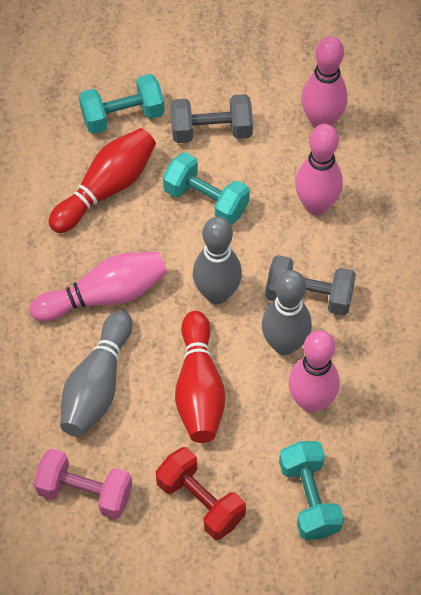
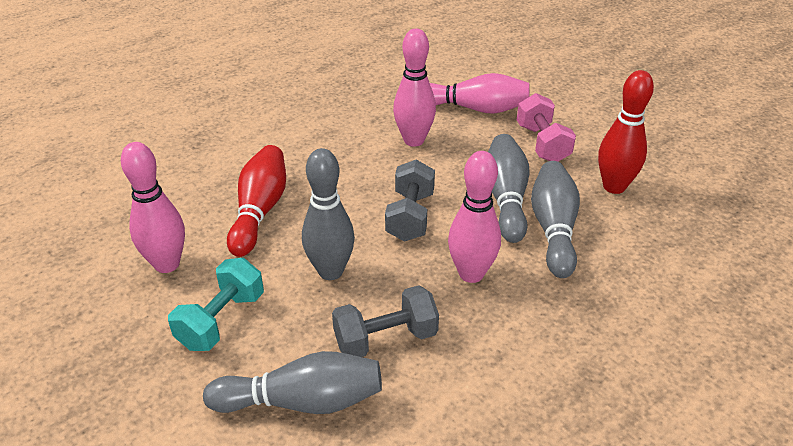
grey bowling pin: 3 -> 4
red dumbbell: 1 -> 0
turquoise dumbbell: 3 -> 1

